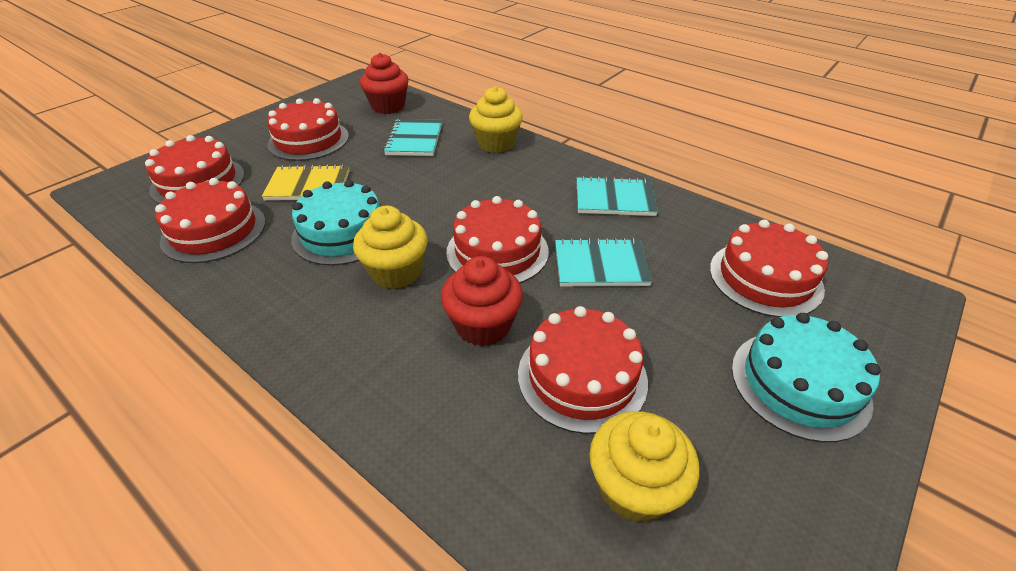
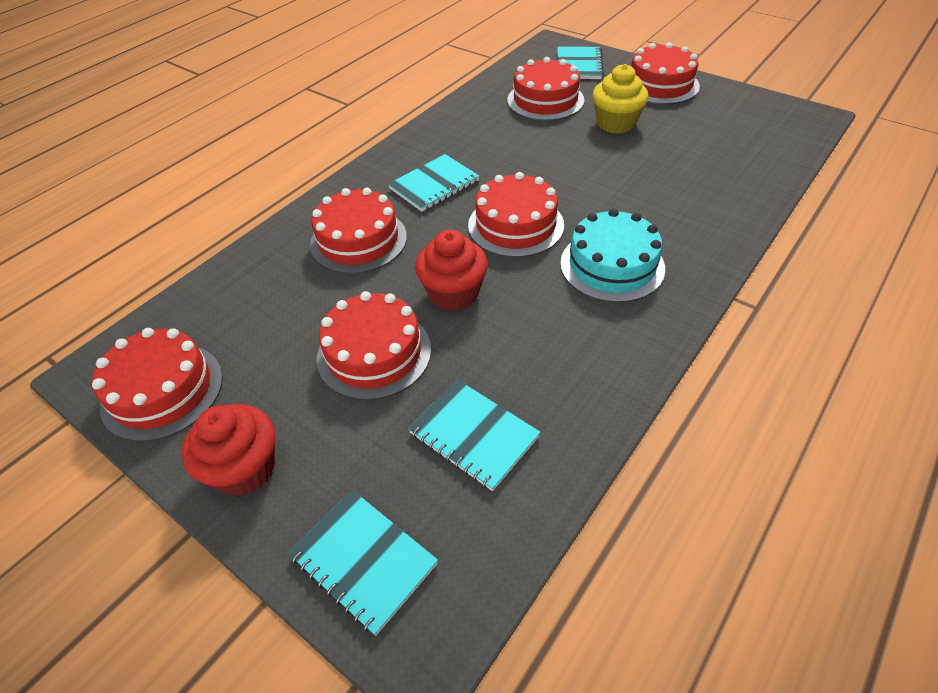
turquoise cake: 2 -> 1
turquoise notebook: 3 -> 4
yellow cupcake: 3 -> 1
yellow notebook: 1 -> 0

